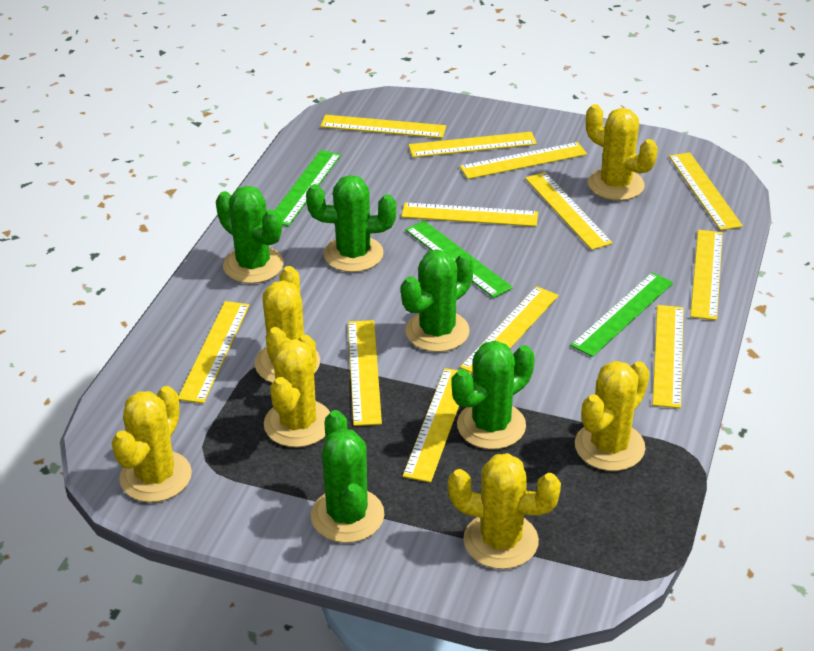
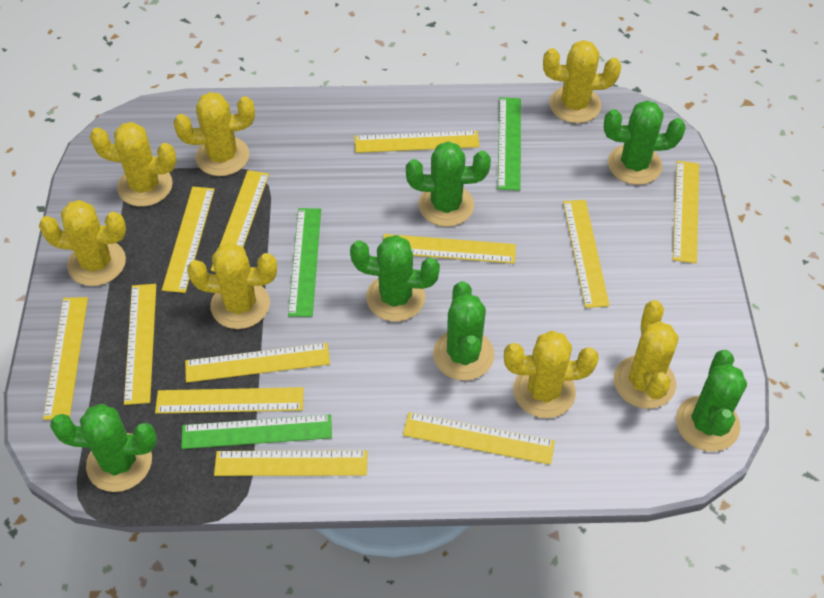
green cactus: 5 -> 6
yellow cactus: 6 -> 7

